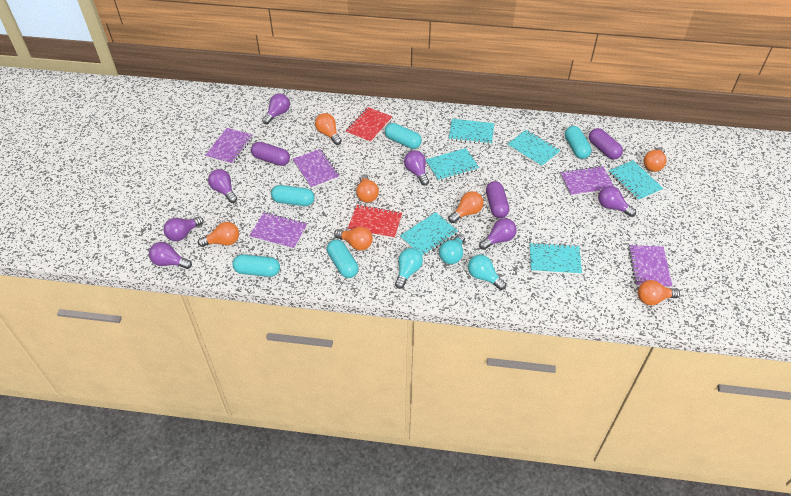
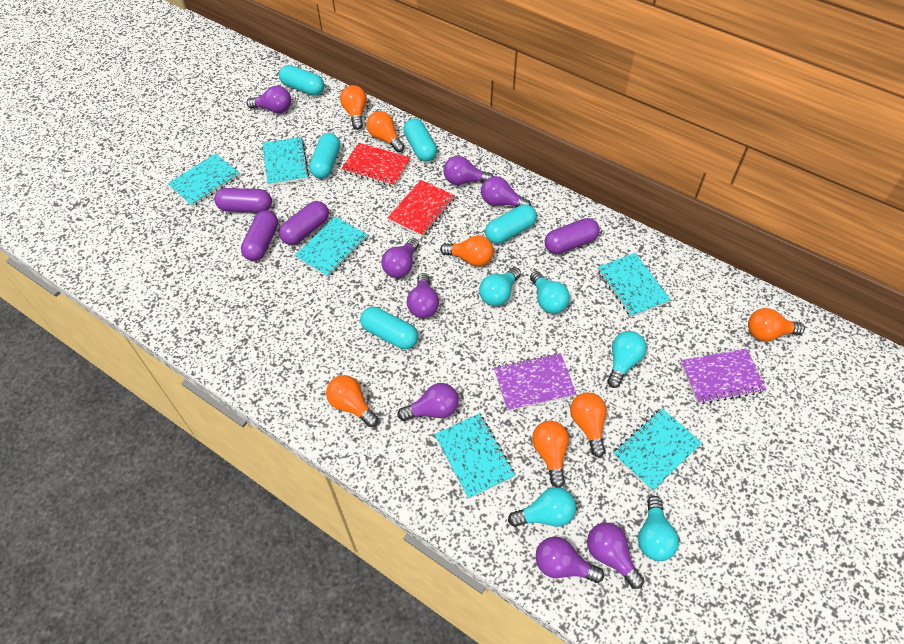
purple capsule: 3 -> 4
purple light bulb: 7 -> 8
purple notebook: 5 -> 2
turquoise light bulb: 3 -> 5

